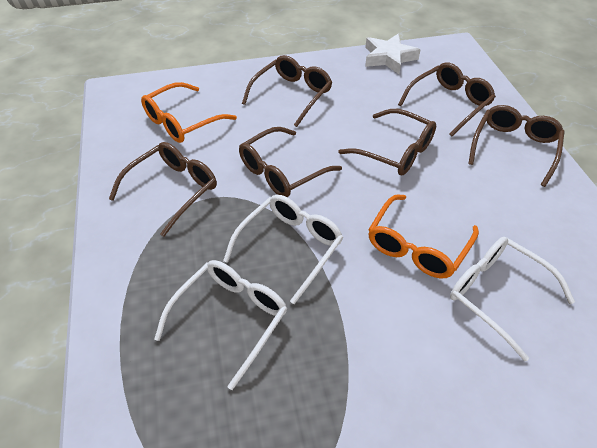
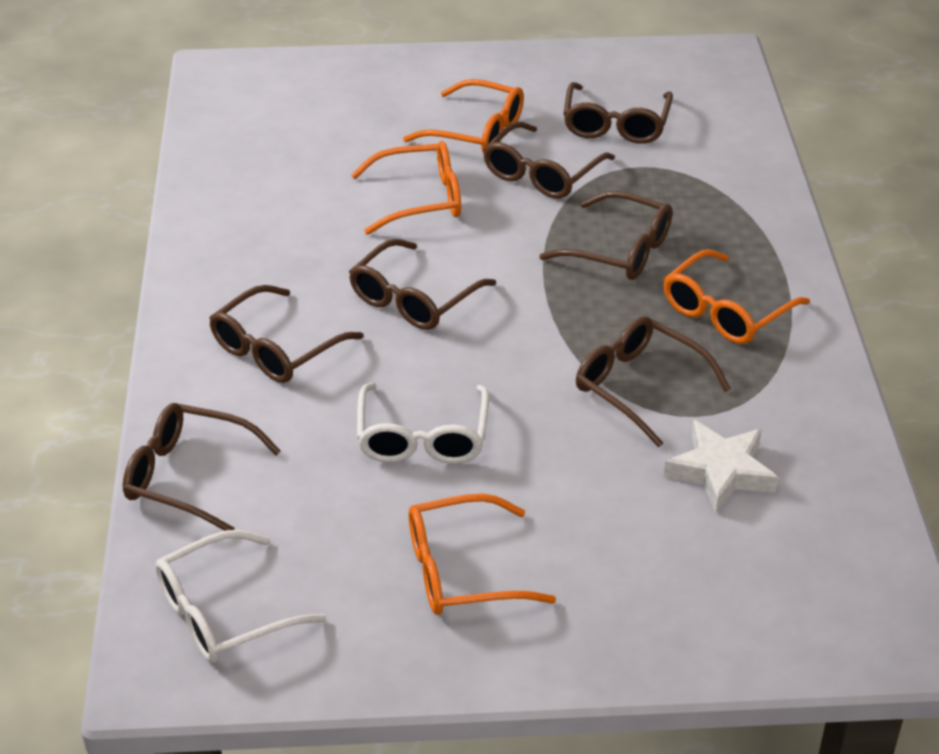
brown glasses: 6 -> 7
orange glasses: 2 -> 4
white glasses: 3 -> 2

